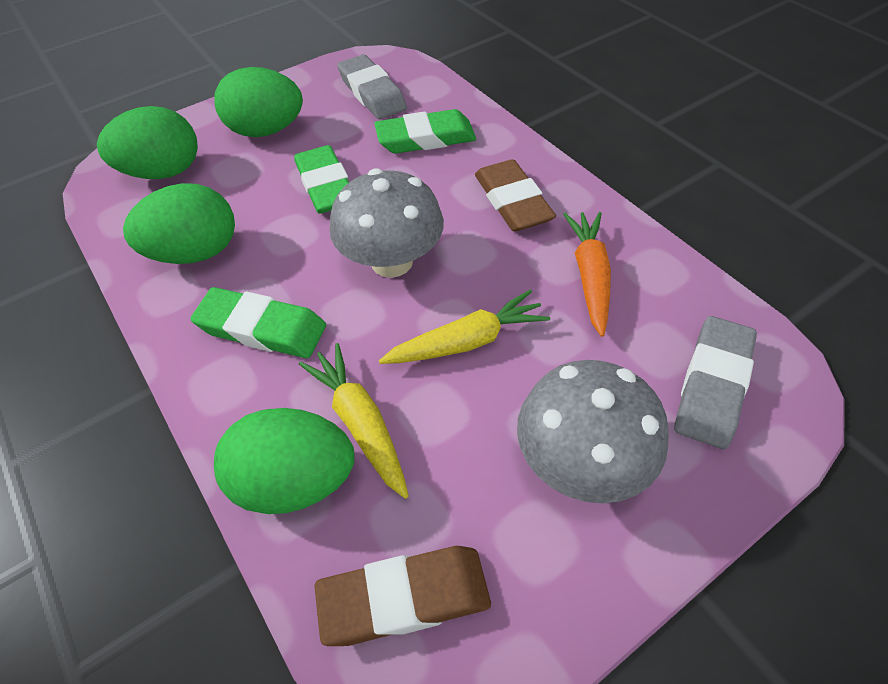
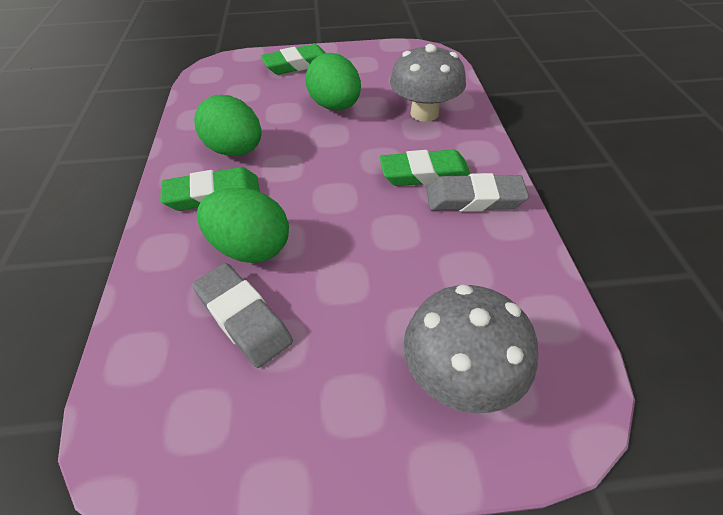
brown eraser: 2 -> 0
green egg: 4 -> 3
orange carrot: 1 -> 0
yellow carrot: 2 -> 0

